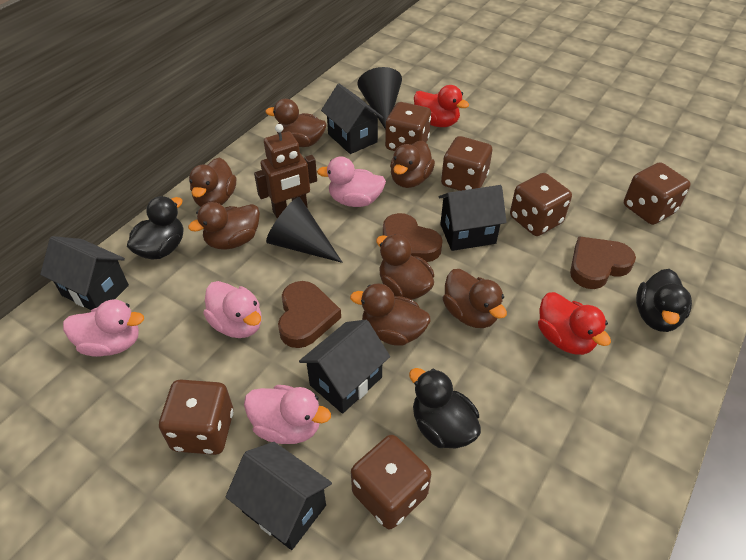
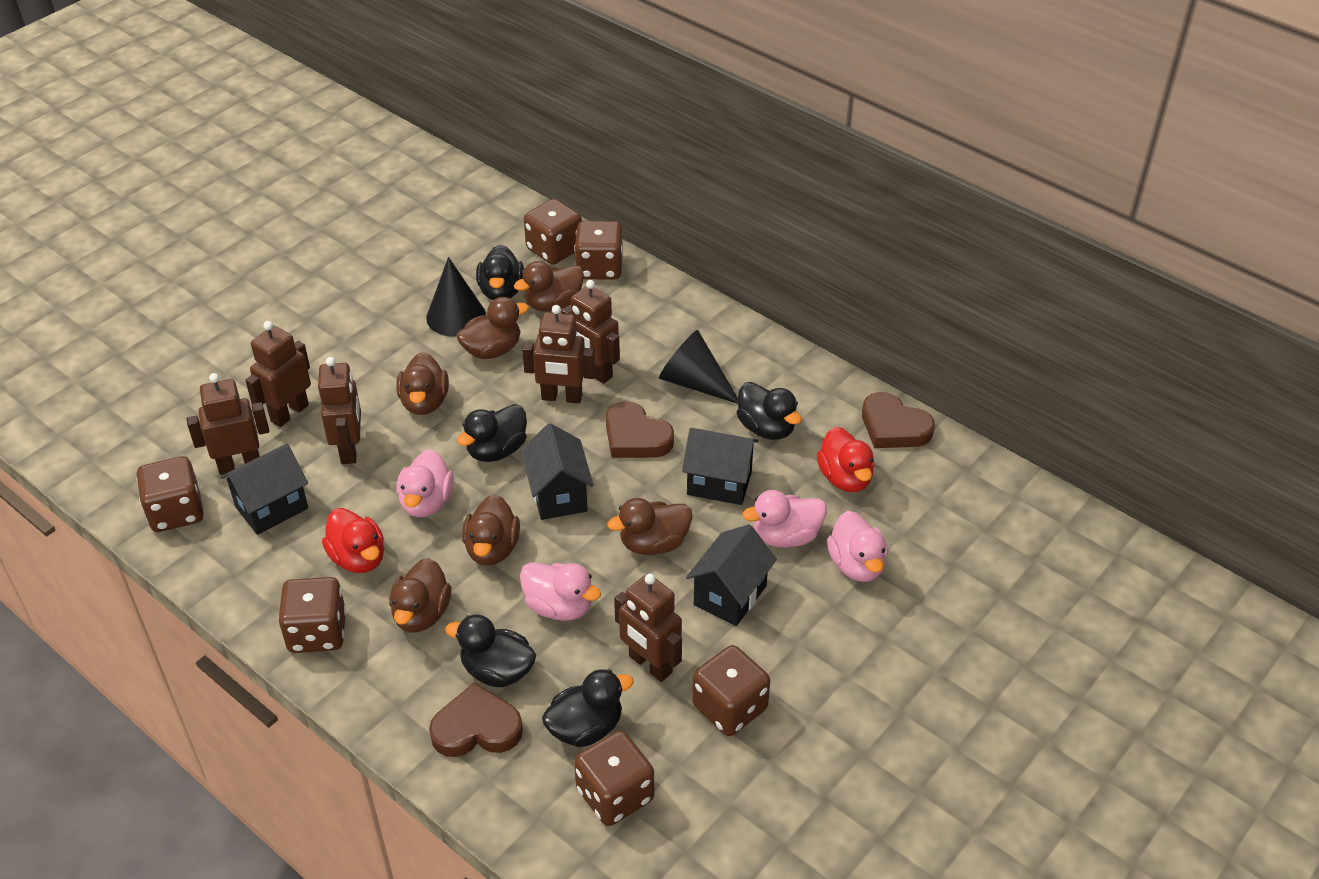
black duck: 3 -> 5
black house: 5 -> 4
brown duck: 7 -> 6
brown robot: 1 -> 6

